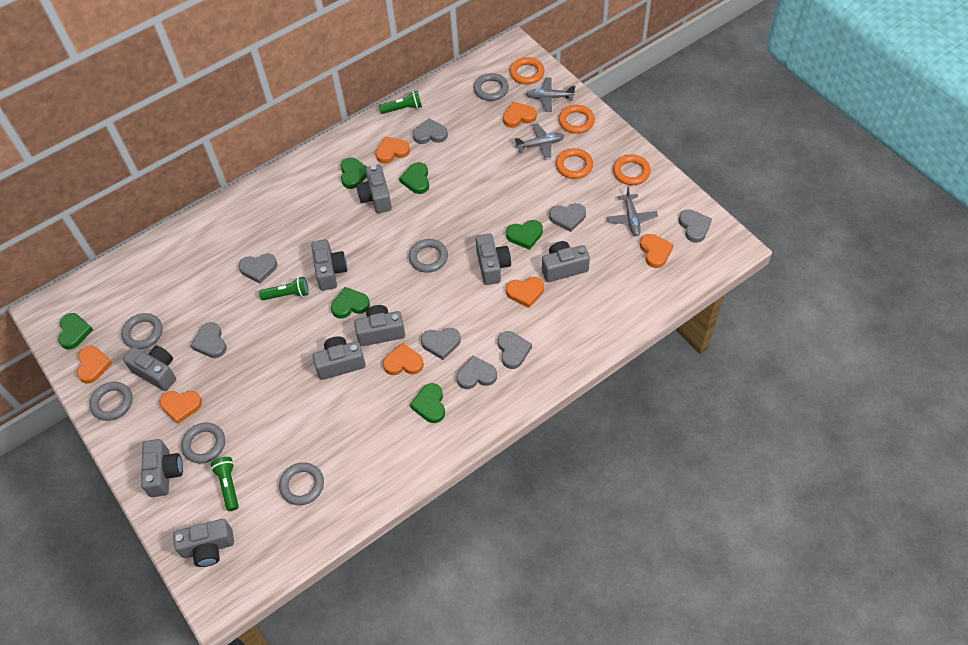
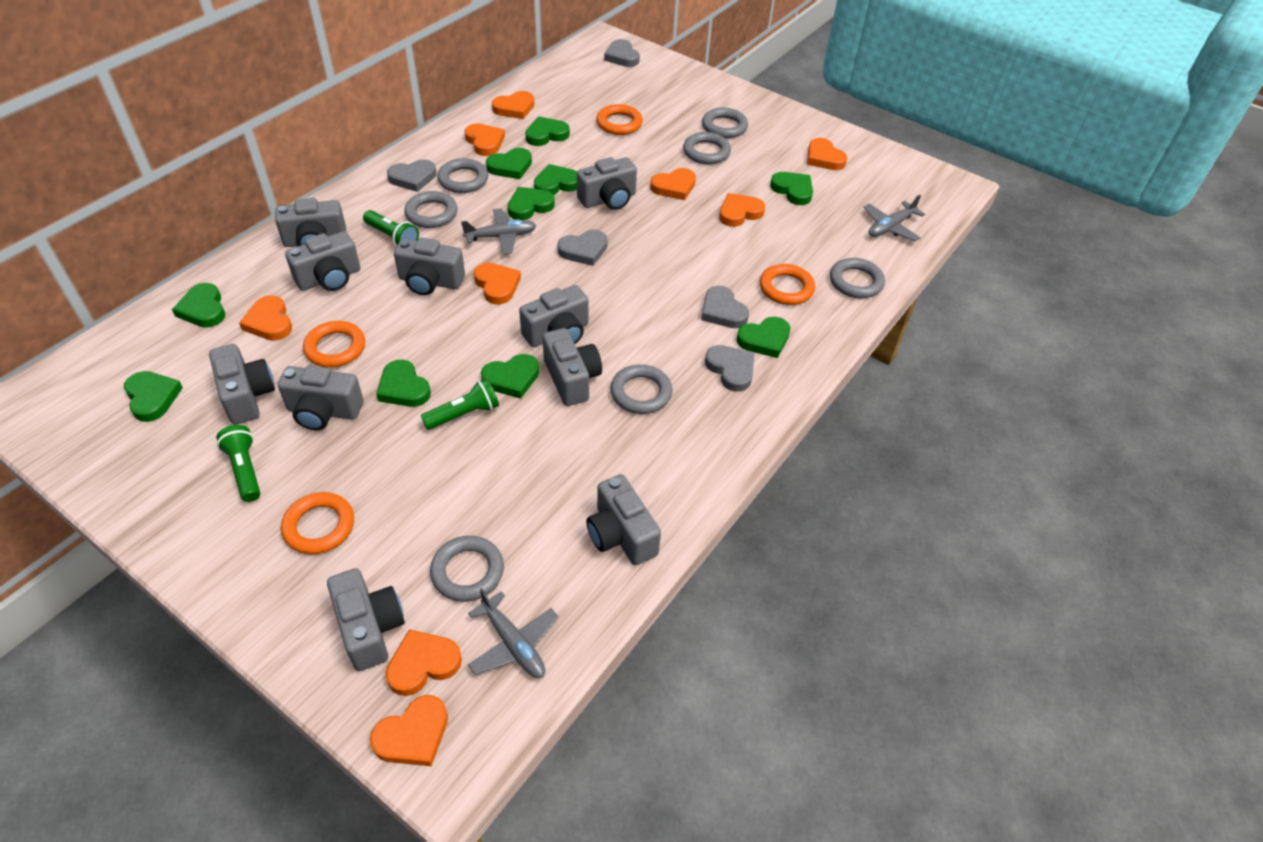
green heart: 6 -> 10
grey camera: 9 -> 10
grey heart: 8 -> 5
grey ring: 6 -> 7
orange heart: 7 -> 9

